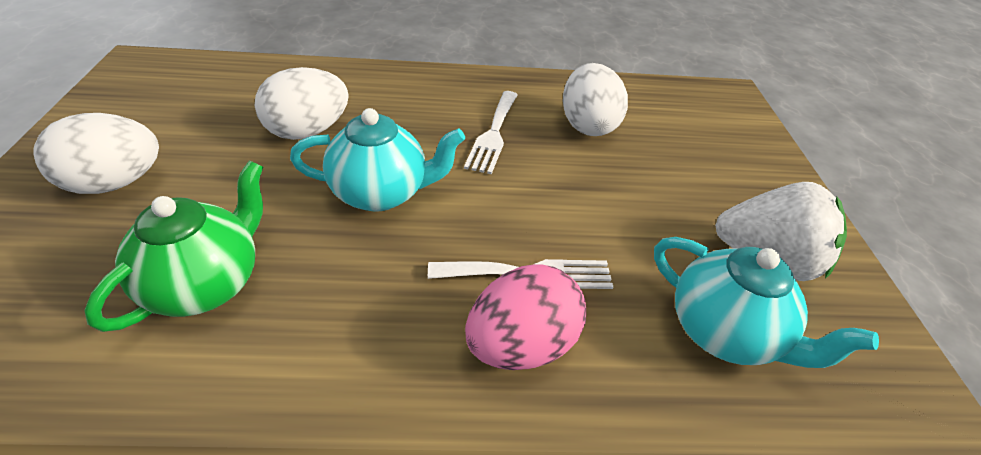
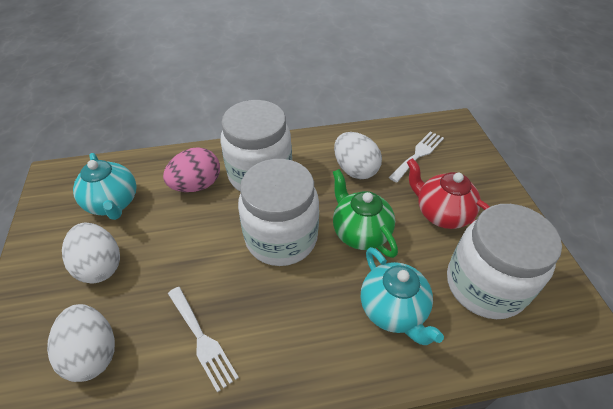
red teapot: 0 -> 1
white jar: 0 -> 3
white strawberry: 1 -> 0

